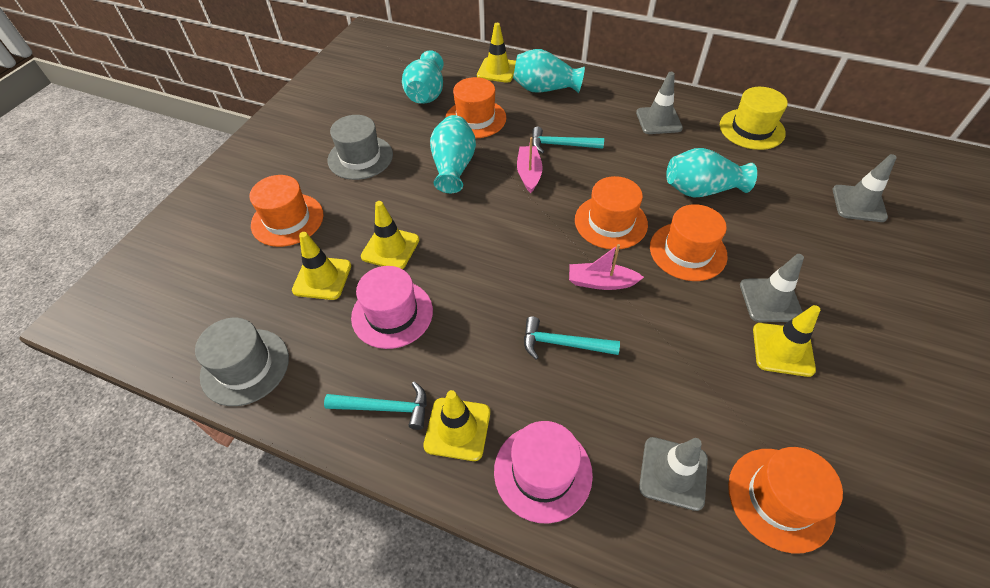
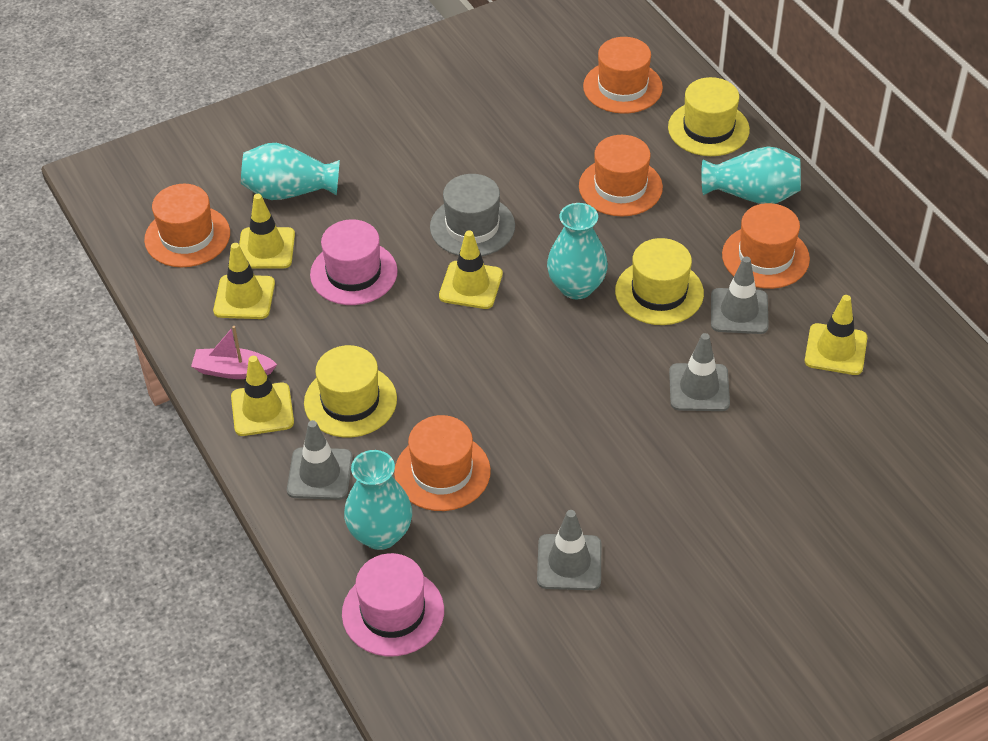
grey hat: 2 -> 1
pink boat: 2 -> 1
turquoise hammer: 3 -> 0
yellow hat: 1 -> 3

